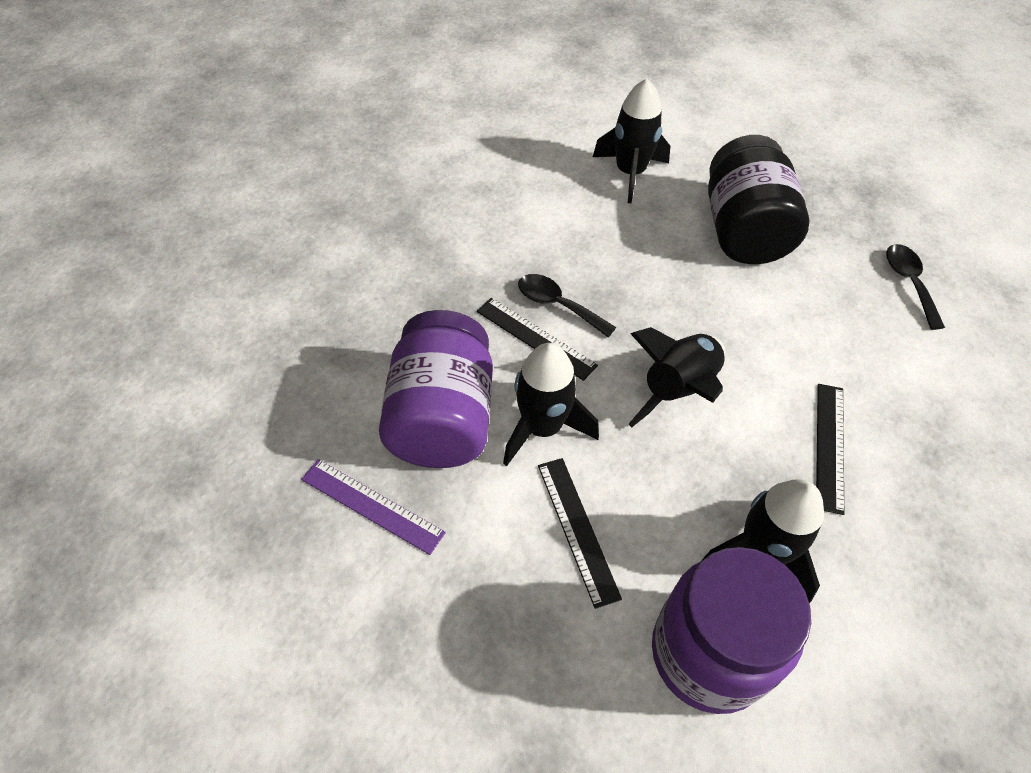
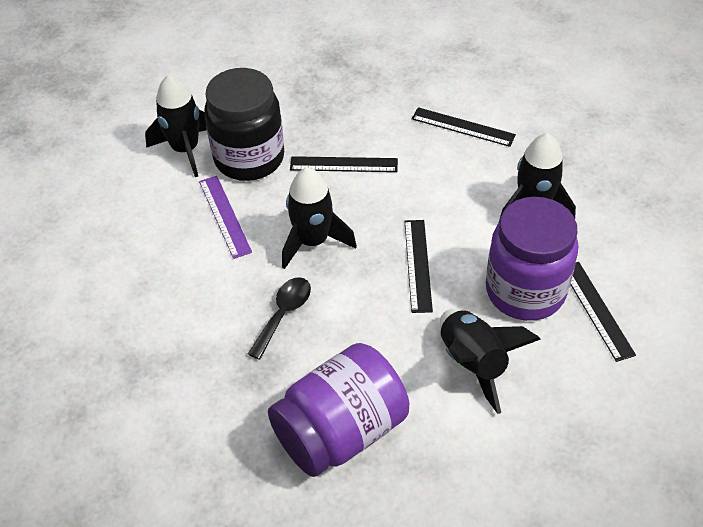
black ruler: 3 -> 4
black spoon: 2 -> 1

